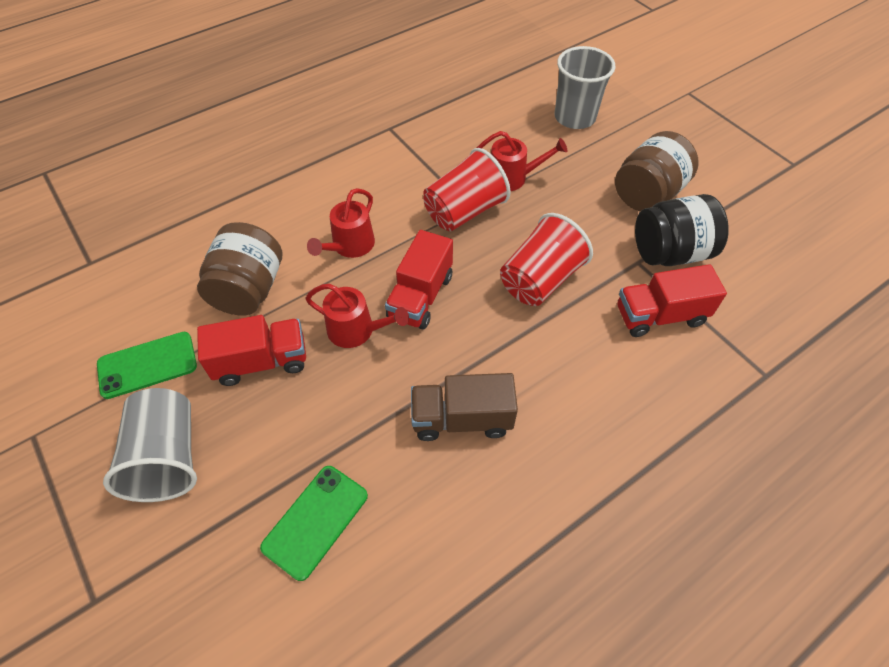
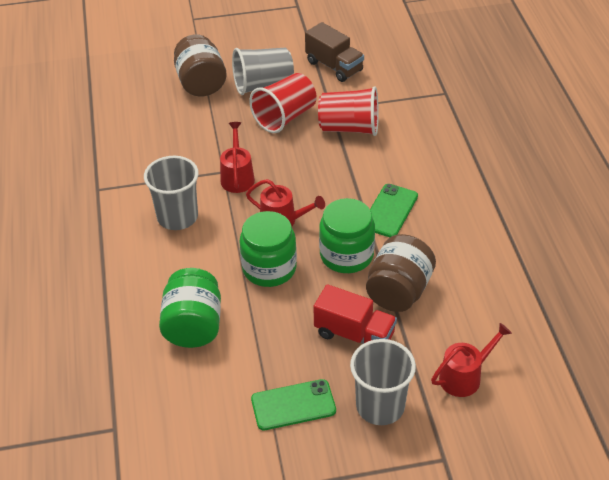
black jar: 1 -> 0
green jar: 0 -> 3
grey cup: 2 -> 3
red truck: 3 -> 1

